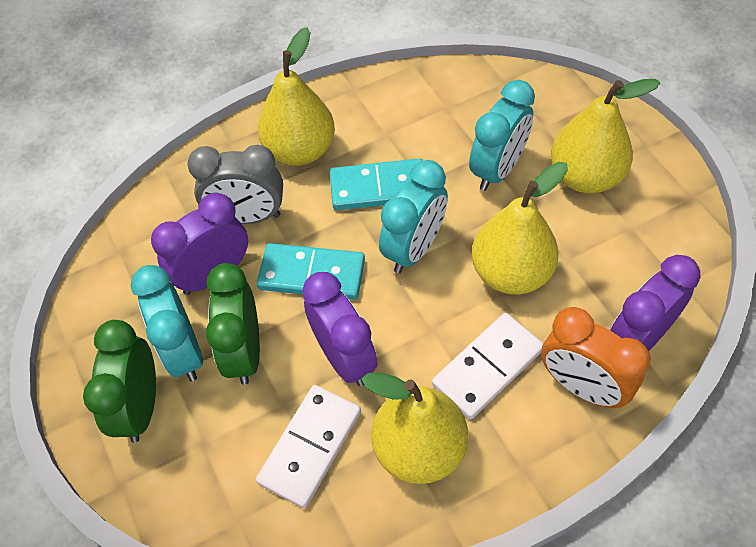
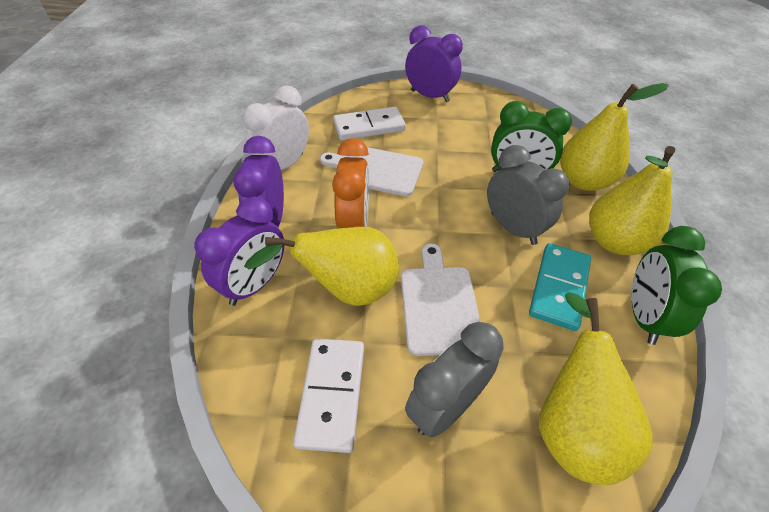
grey clock: 1 -> 2
turquoise clock: 3 -> 0
turquoise domino: 2 -> 1
white clock: 0 -> 1
white cutting board: 0 -> 2

